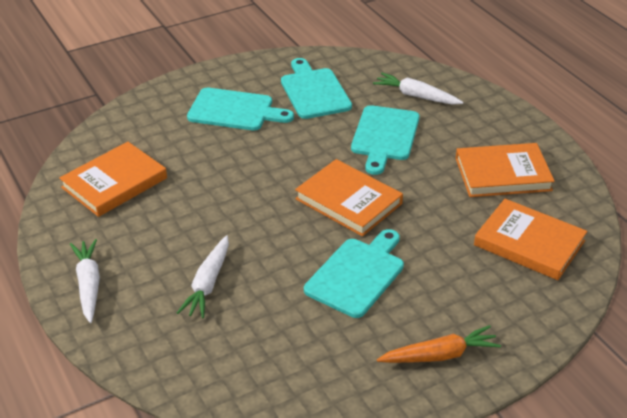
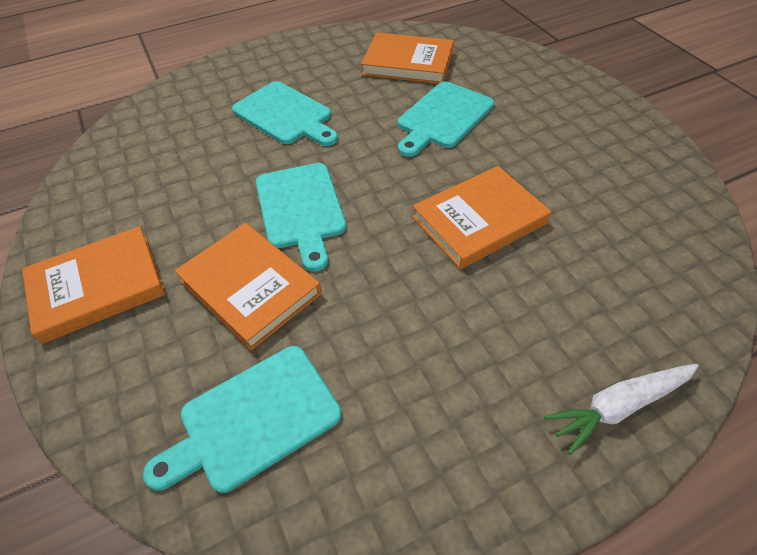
orange carrot: 1 -> 0
white carrot: 3 -> 1

